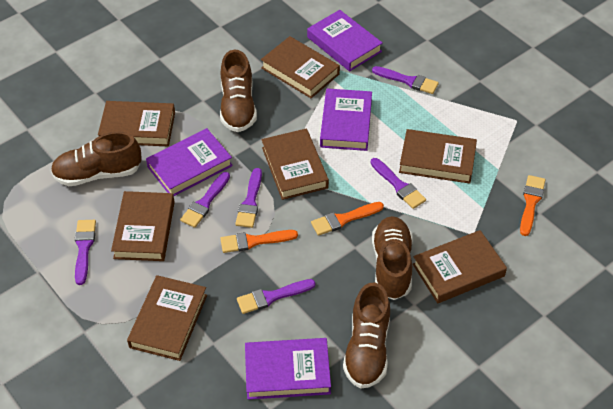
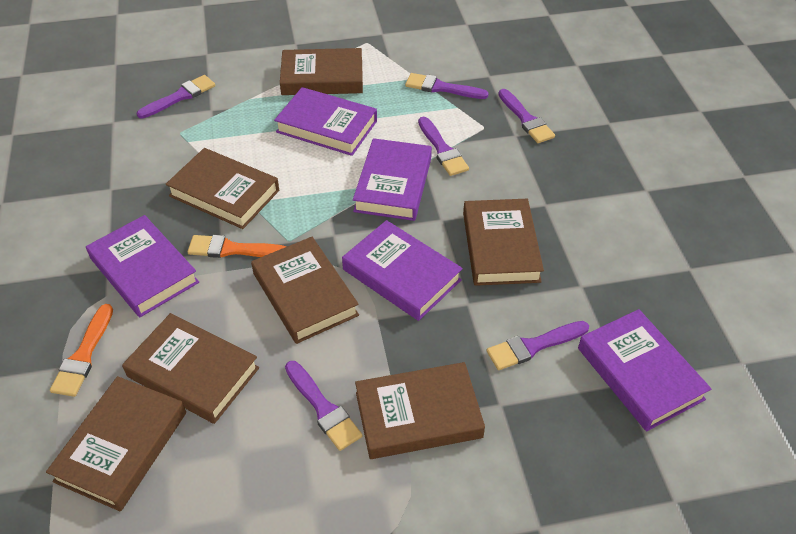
brown shoe: 4 -> 0
orange brush: 3 -> 2
purple book: 4 -> 5

